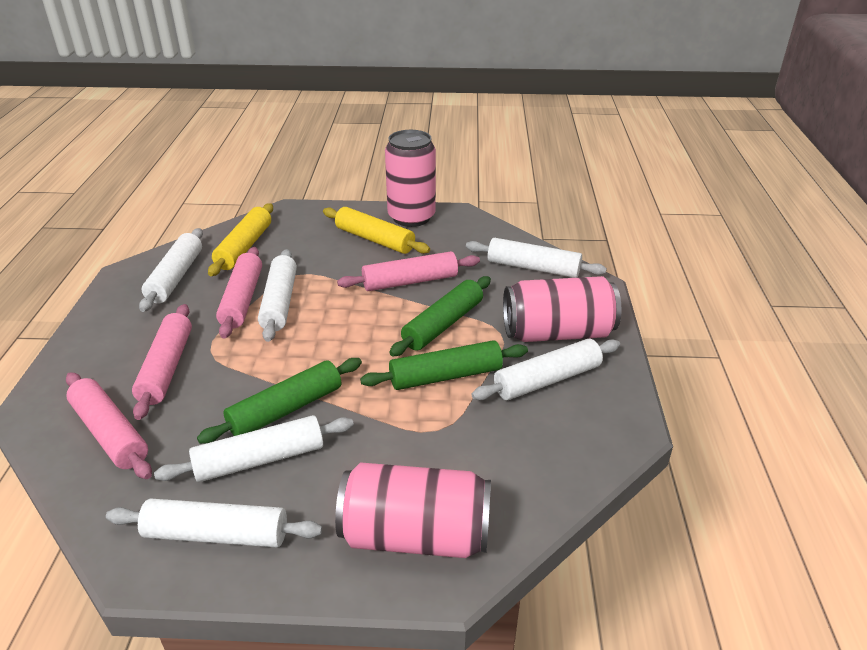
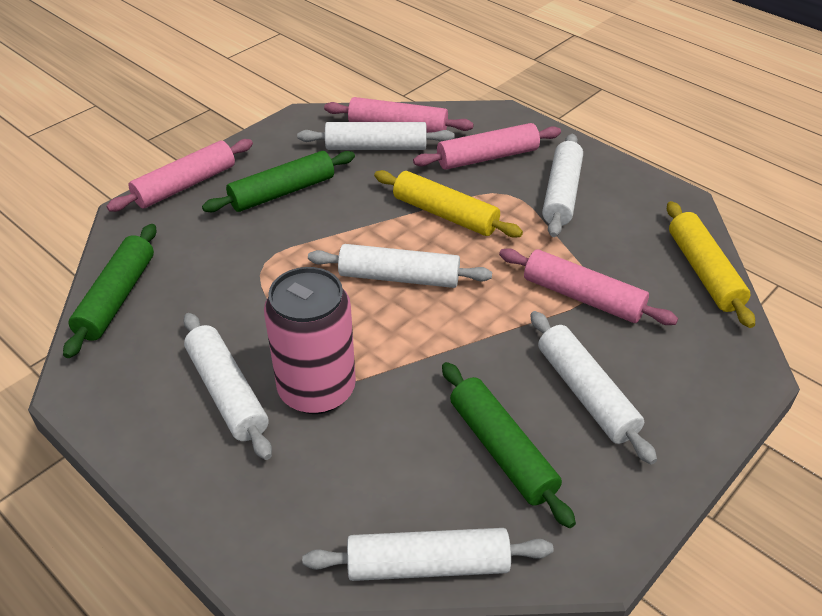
pink can: 3 -> 1

